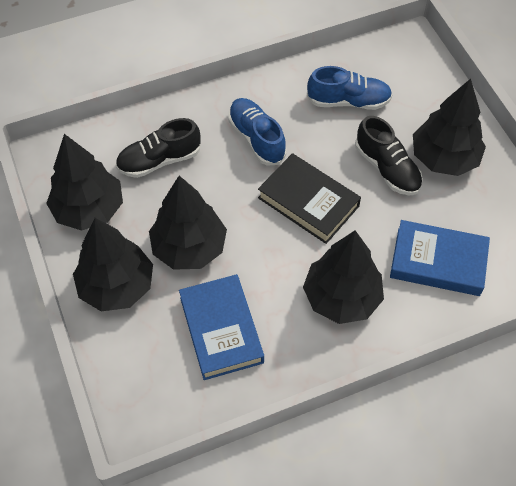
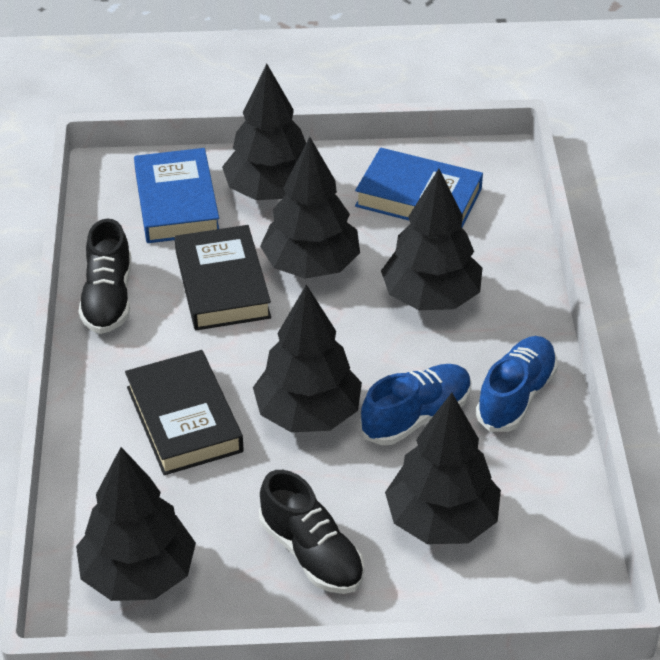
black book: 1 -> 2
black tree: 5 -> 6

